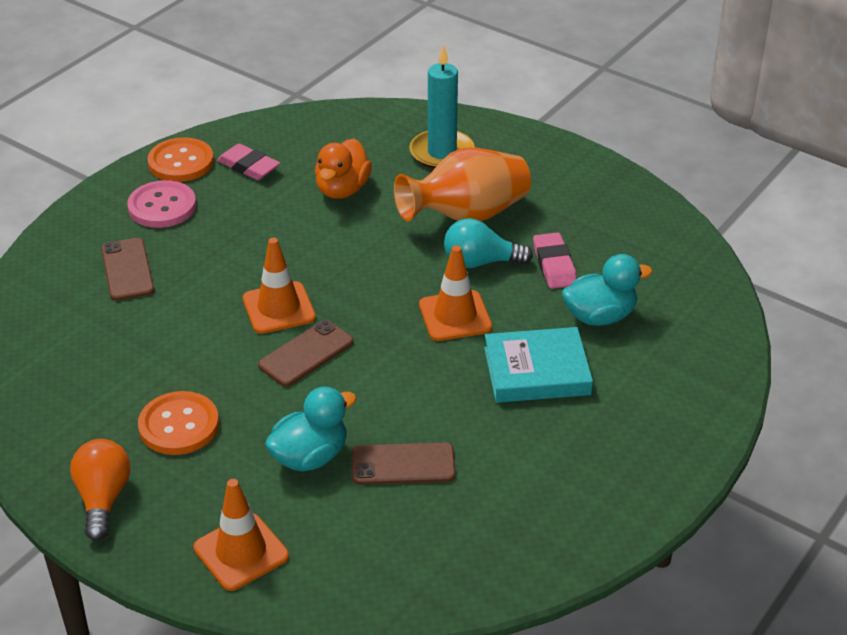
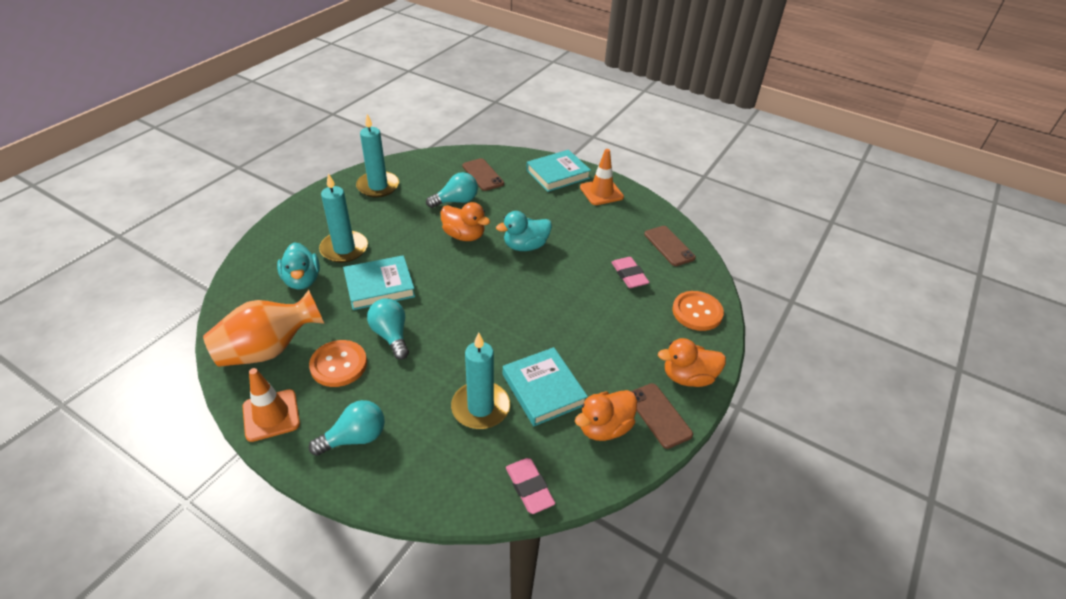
orange duck: 1 -> 3
orange light bulb: 1 -> 0
orange traffic cone: 3 -> 2
pink button: 1 -> 0
turquoise book: 1 -> 3
turquoise candle: 1 -> 3
turquoise light bulb: 1 -> 3

